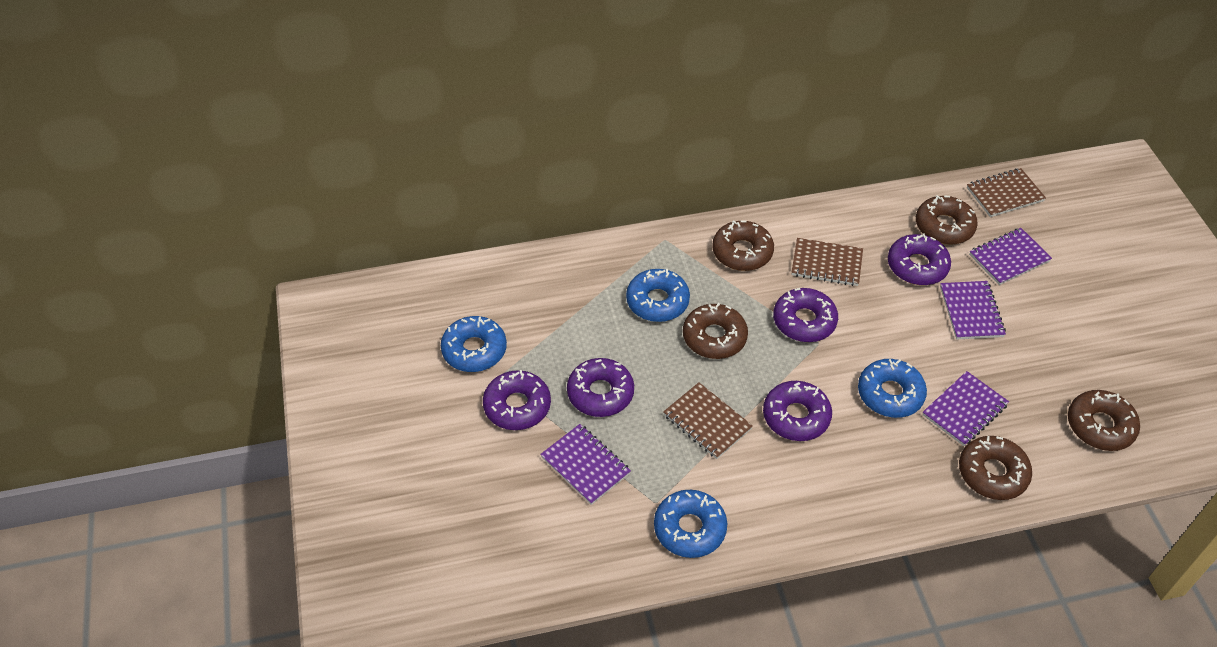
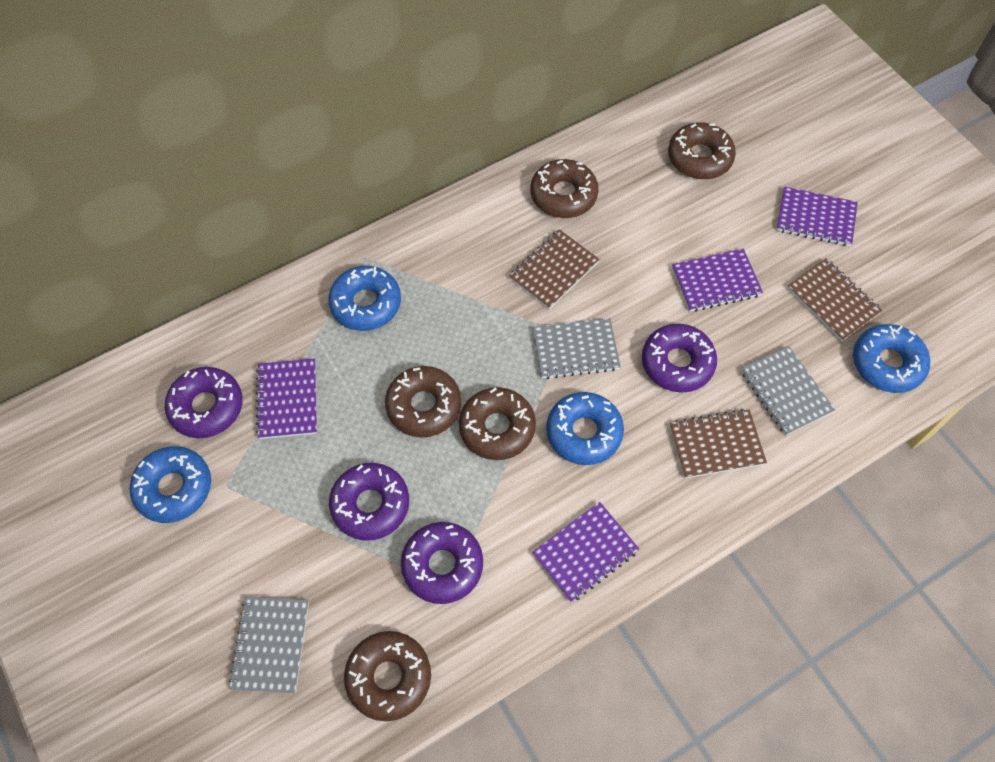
grey notebook: 0 -> 3
purple donut: 5 -> 4

